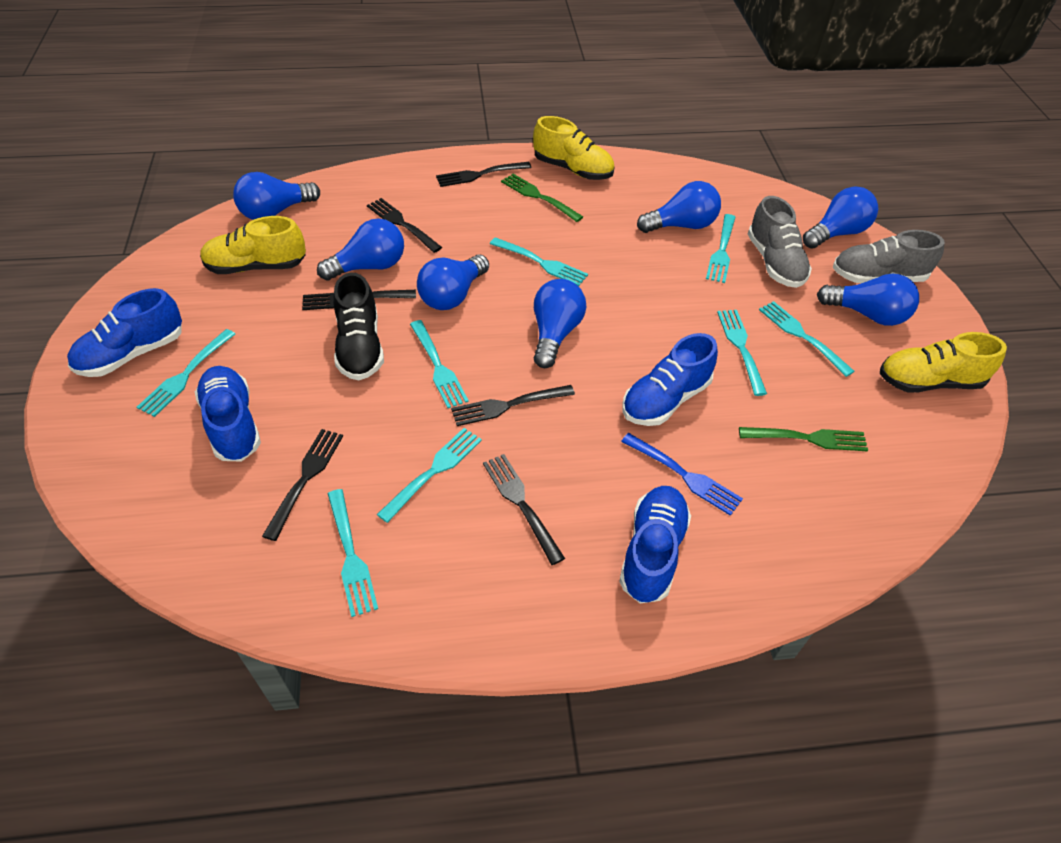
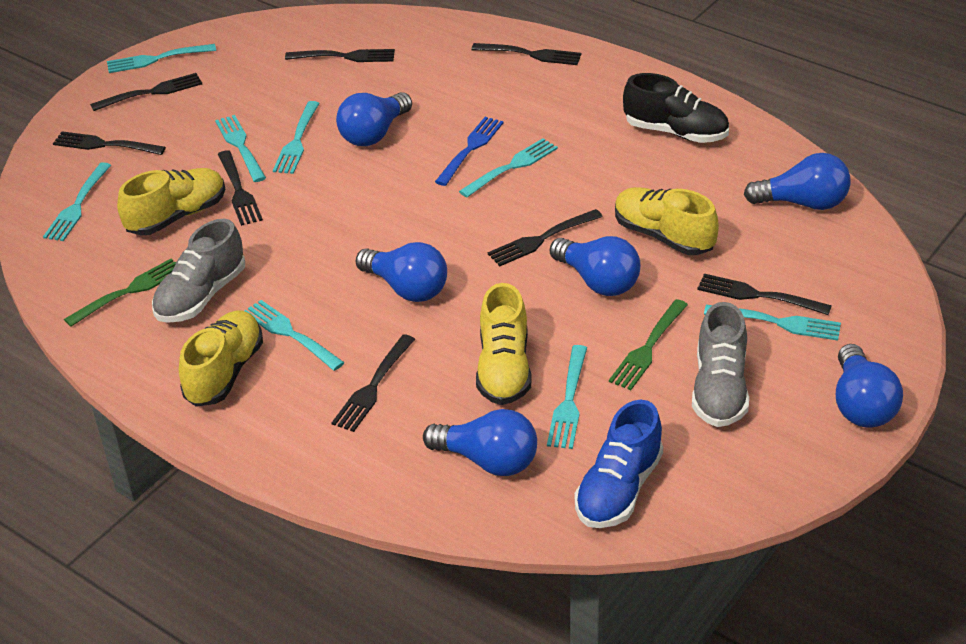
black fork: 6 -> 8
blue light bulb: 7 -> 6
blue shoe: 4 -> 1
yellow shoe: 3 -> 4

